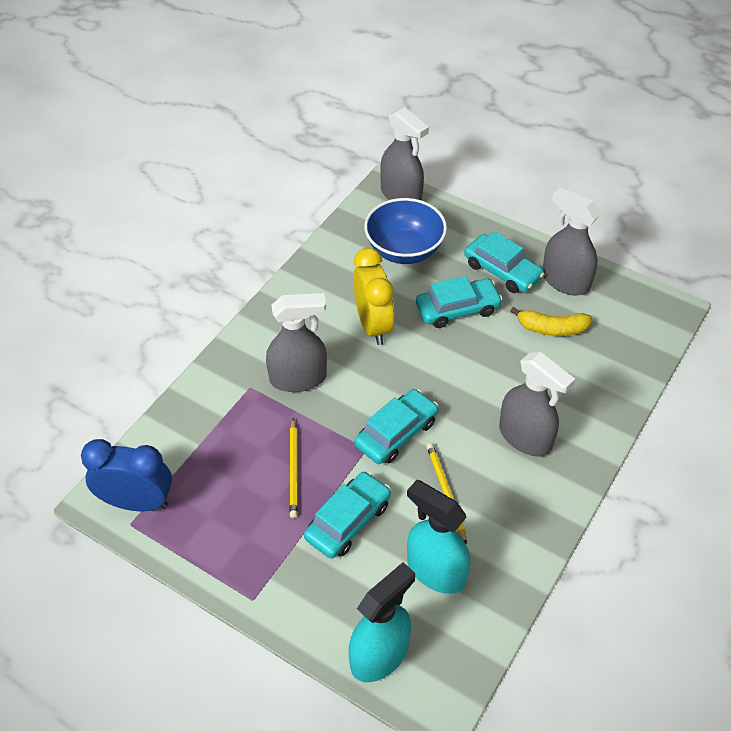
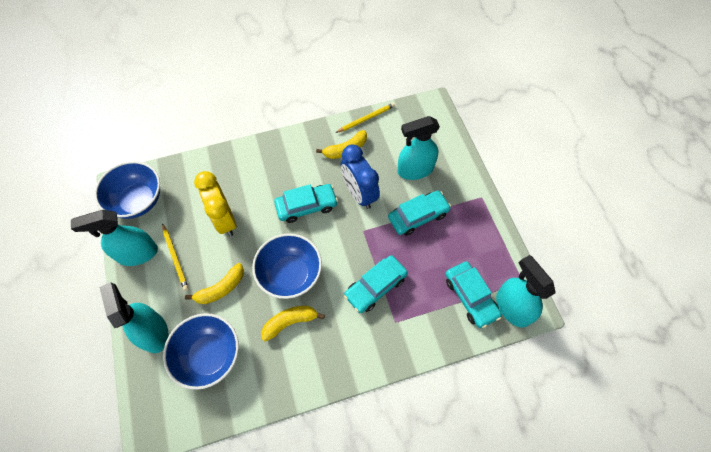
blue bowl: 1 -> 3
grey spray bottle: 4 -> 0
turquoise spray bottle: 2 -> 4
yellow banana: 1 -> 3

